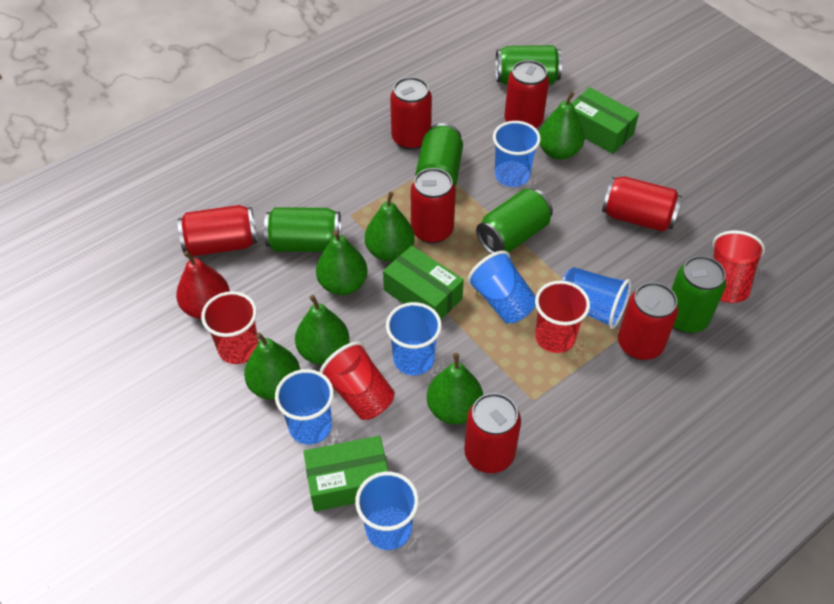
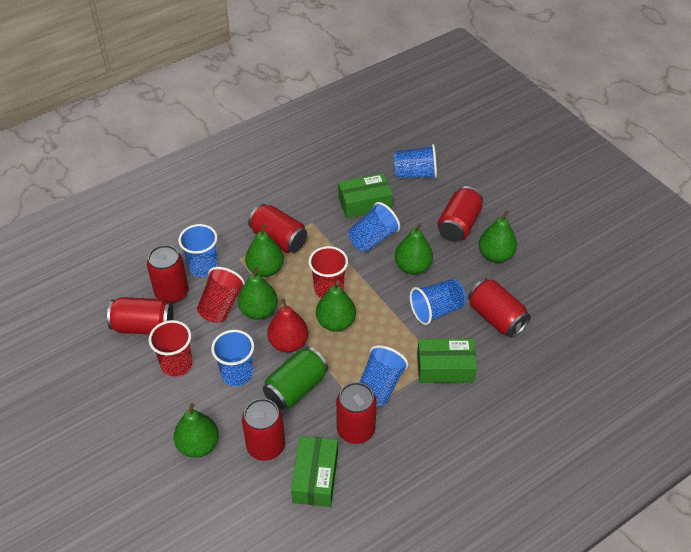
green can: 5 -> 1
red cup: 4 -> 3

